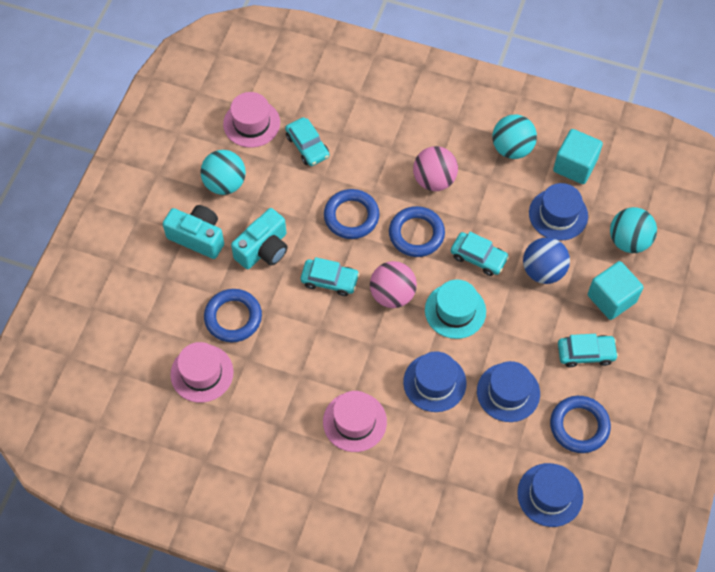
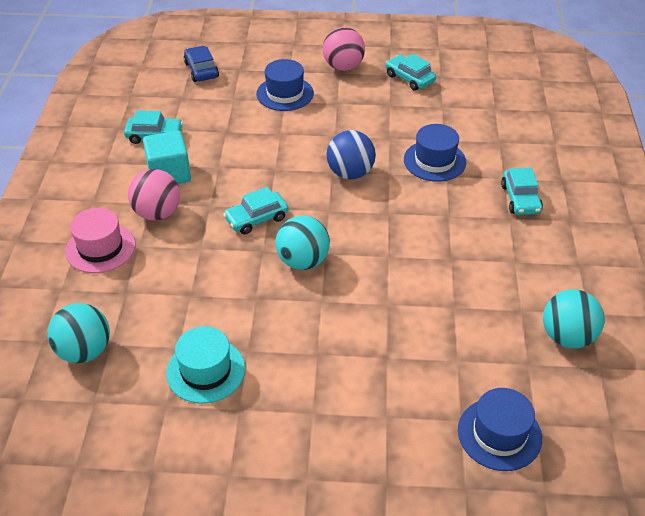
blue car: 0 -> 1
blue hat: 4 -> 3
blue ring: 4 -> 0
pink hat: 3 -> 1
turquoise camera: 2 -> 0
turquoise cube: 2 -> 1

